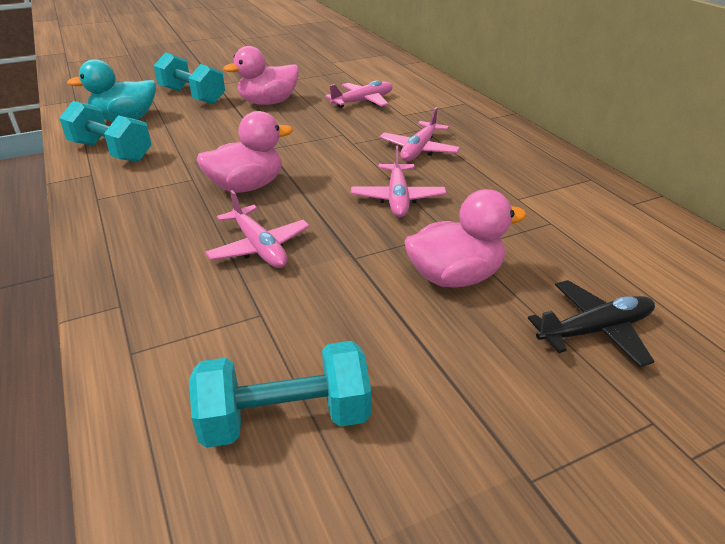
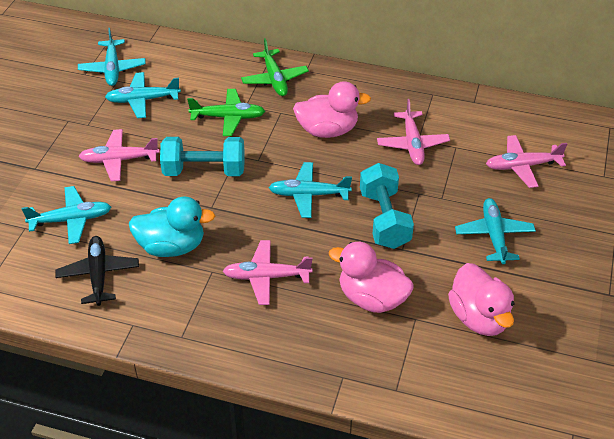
green plane: 0 -> 2
turquoise dumbbell: 3 -> 2
turquoise plane: 0 -> 5

